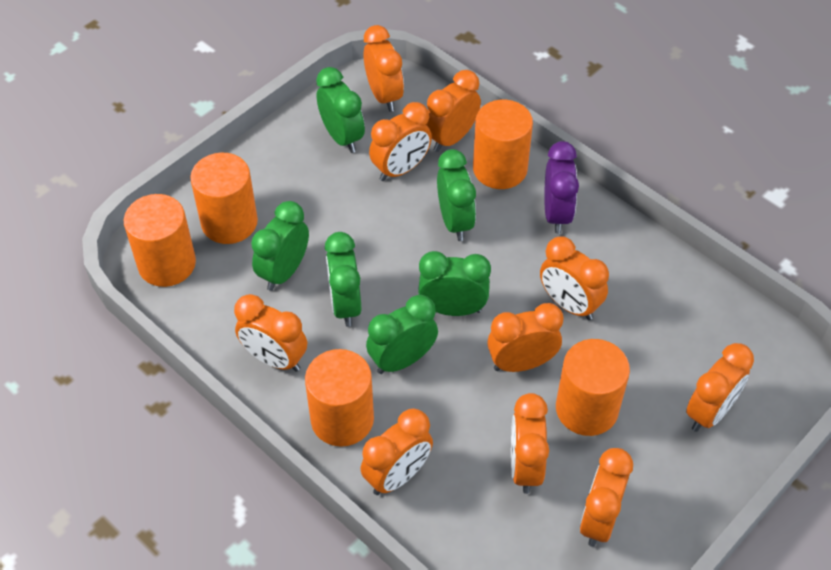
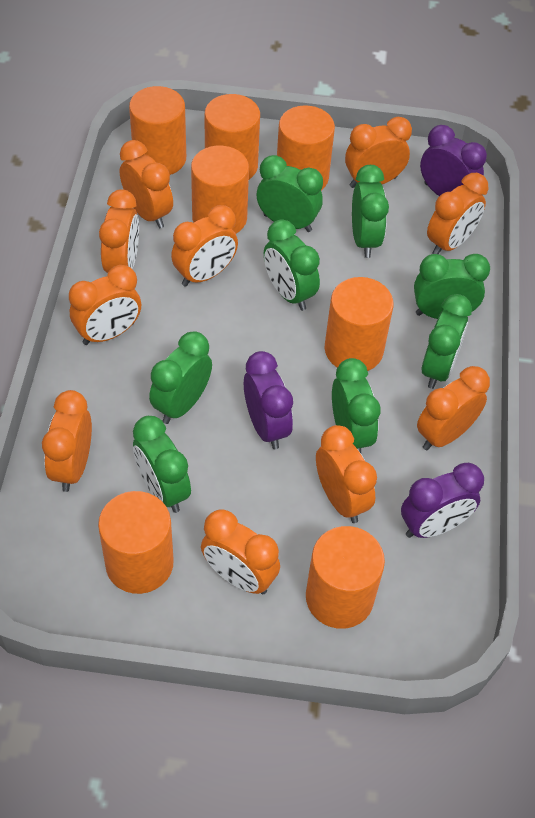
green clock: 6 -> 8
orange cylinder: 5 -> 7
purple clock: 1 -> 3

